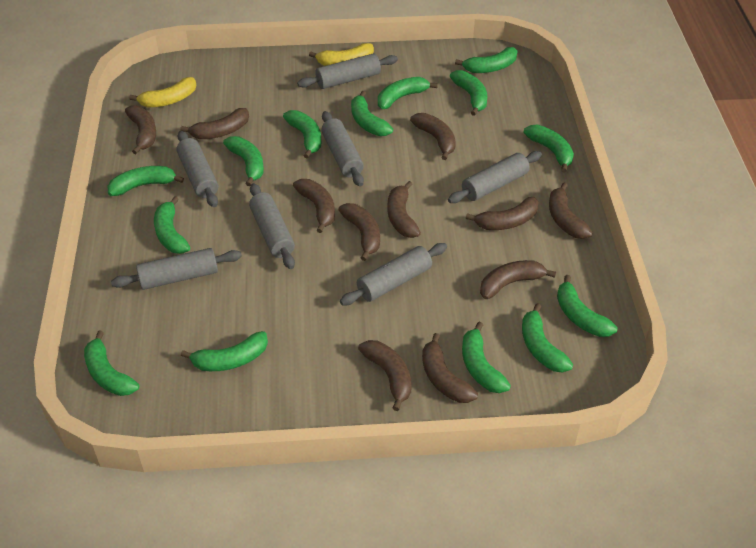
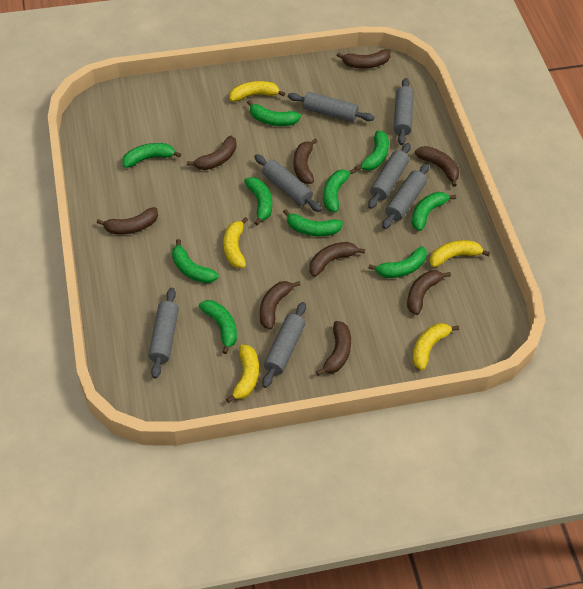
brown banana: 11 -> 9
green banana: 14 -> 10
yellow banana: 2 -> 5

